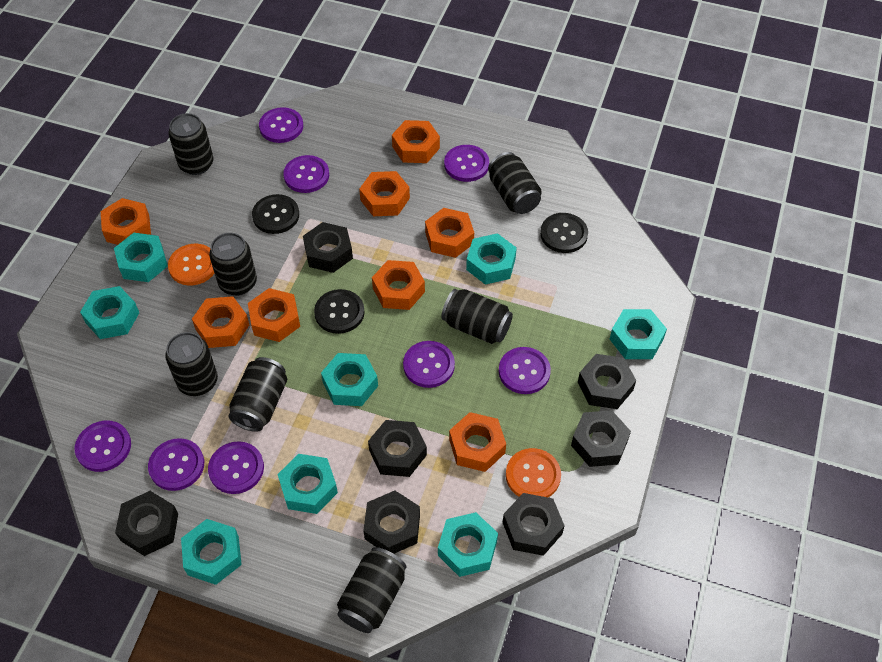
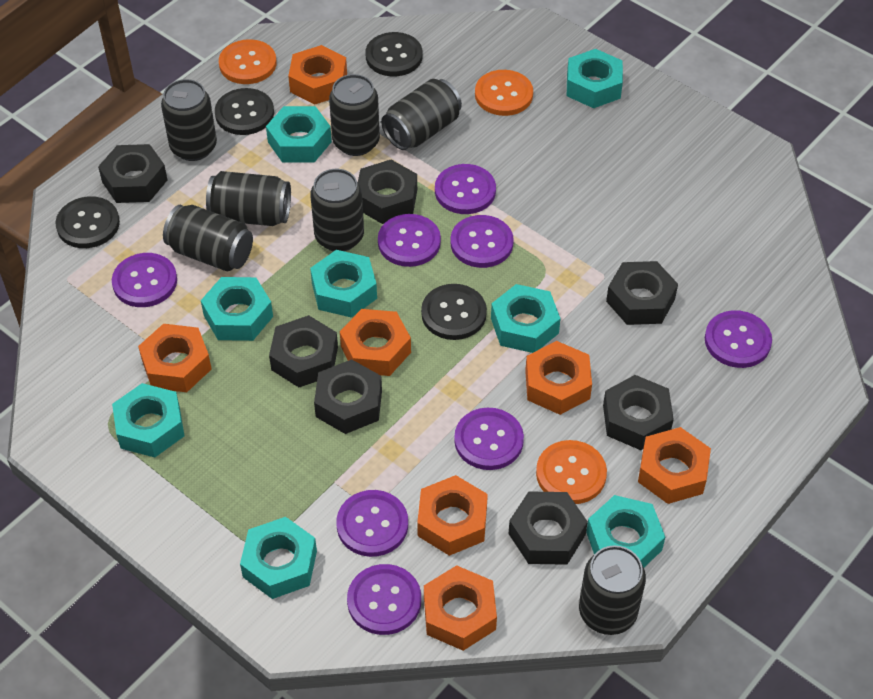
black button: 3 -> 4
orange button: 2 -> 3
orange nut: 8 -> 7

